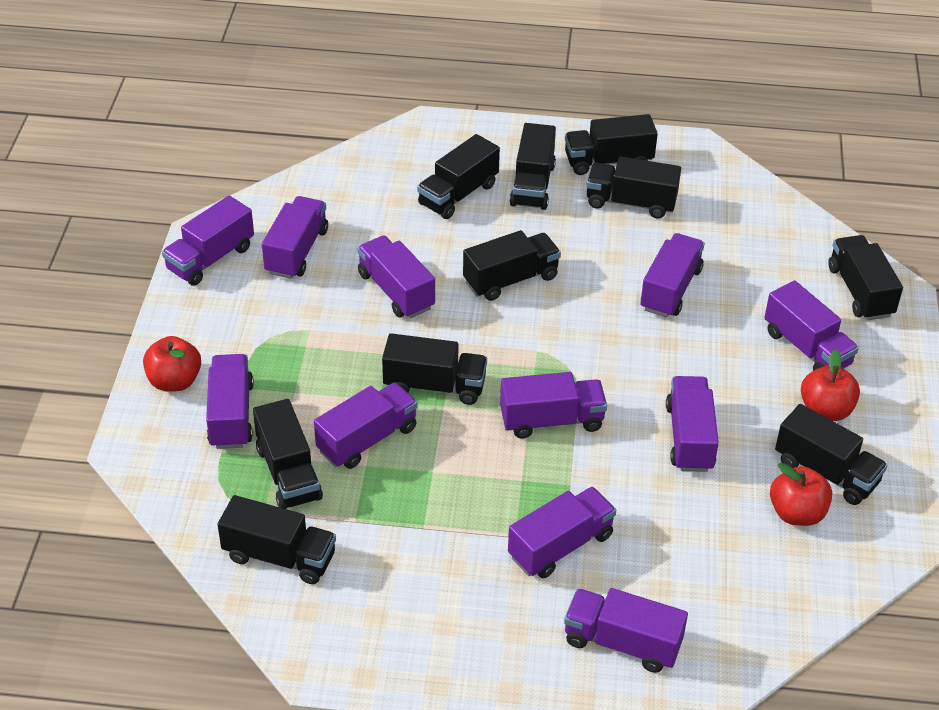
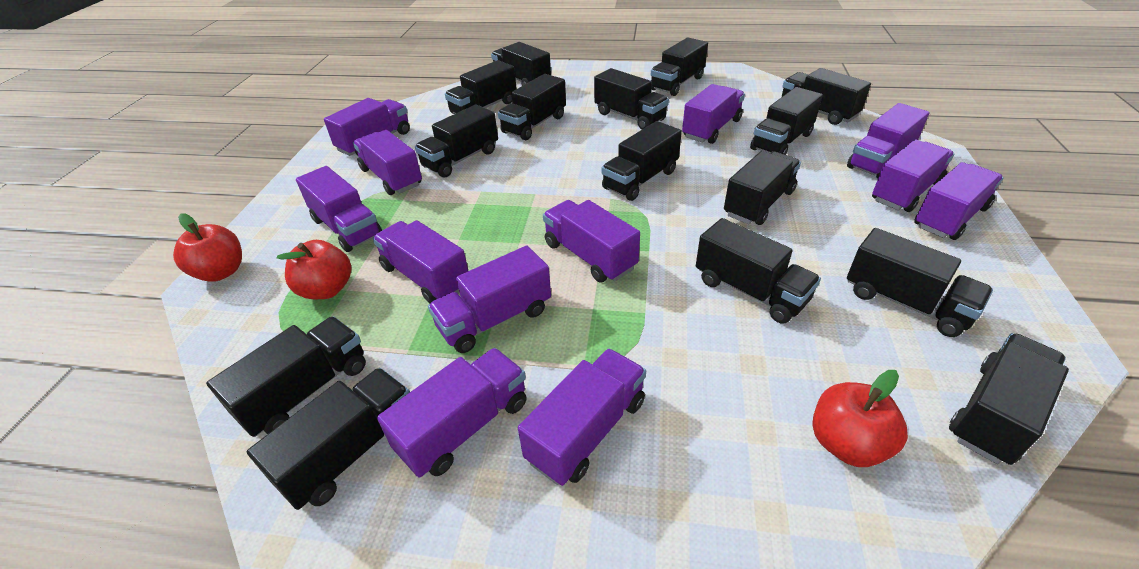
black truck: 10 -> 15
purple truck: 11 -> 12

